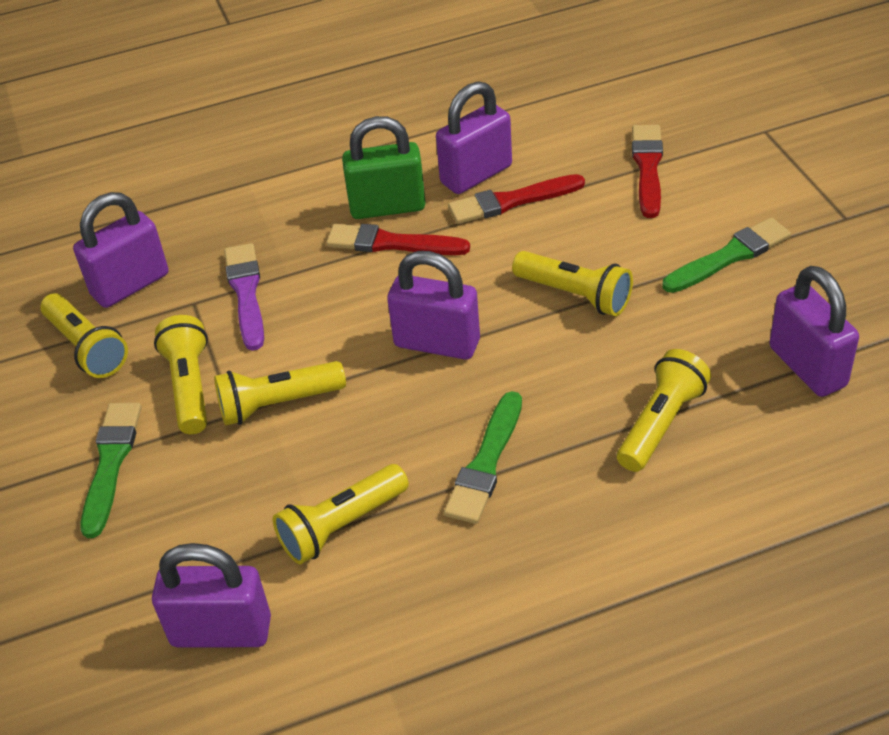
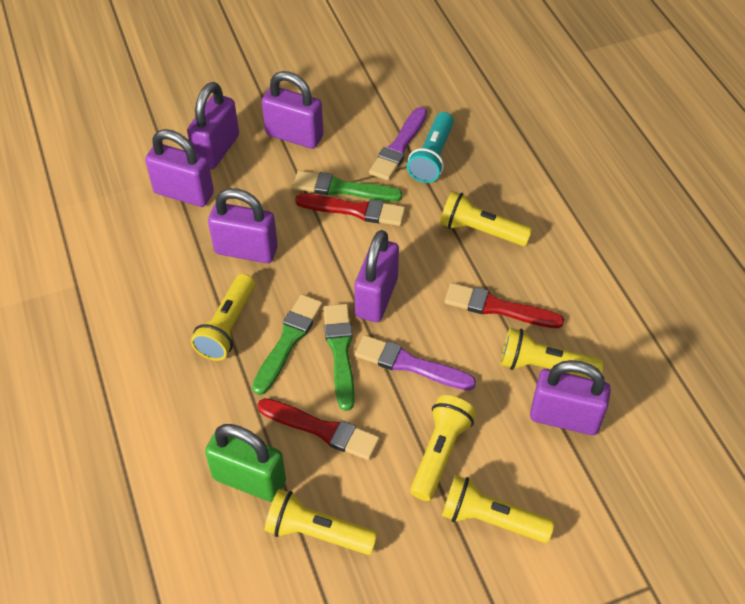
purple brush: 1 -> 2
purple padlock: 5 -> 6
turquoise flashlight: 0 -> 1

